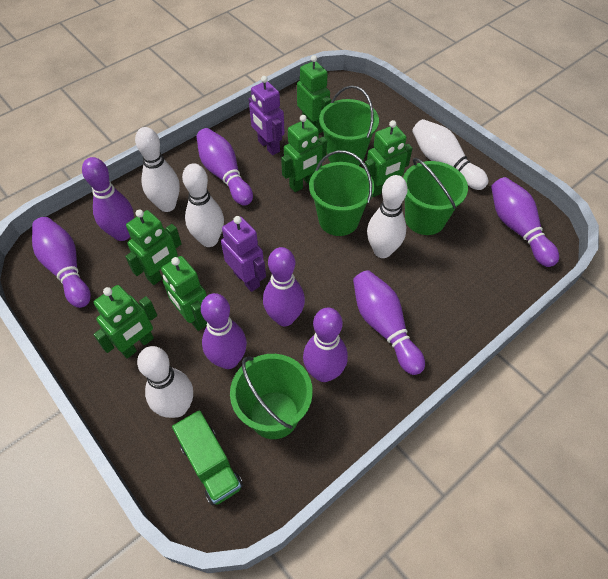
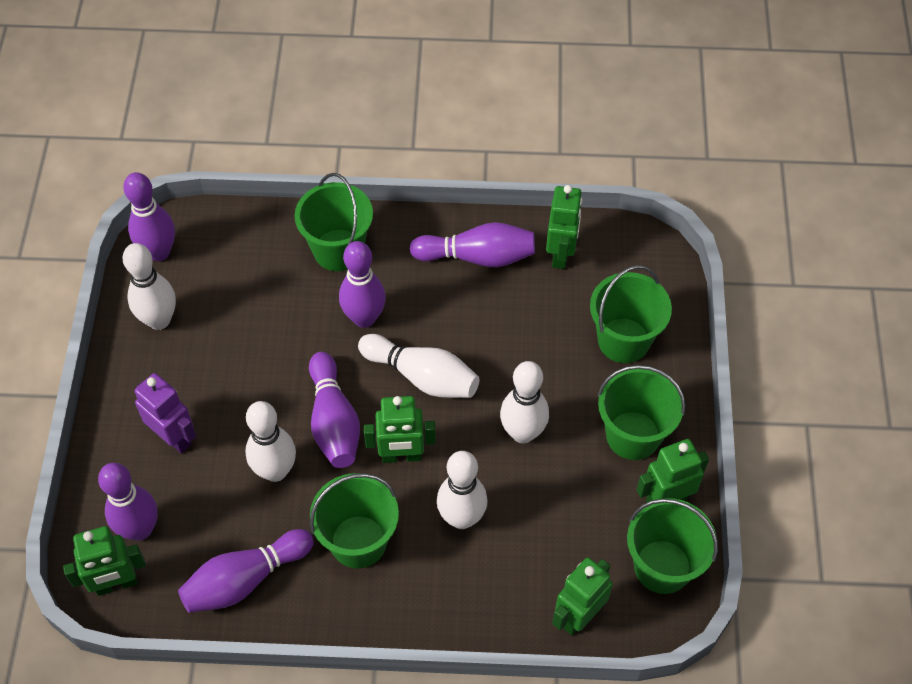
green bucket: 4 -> 5
green robot: 6 -> 5
green truck: 1 -> 0
purple bowling pin: 8 -> 6
purple robot: 2 -> 1

